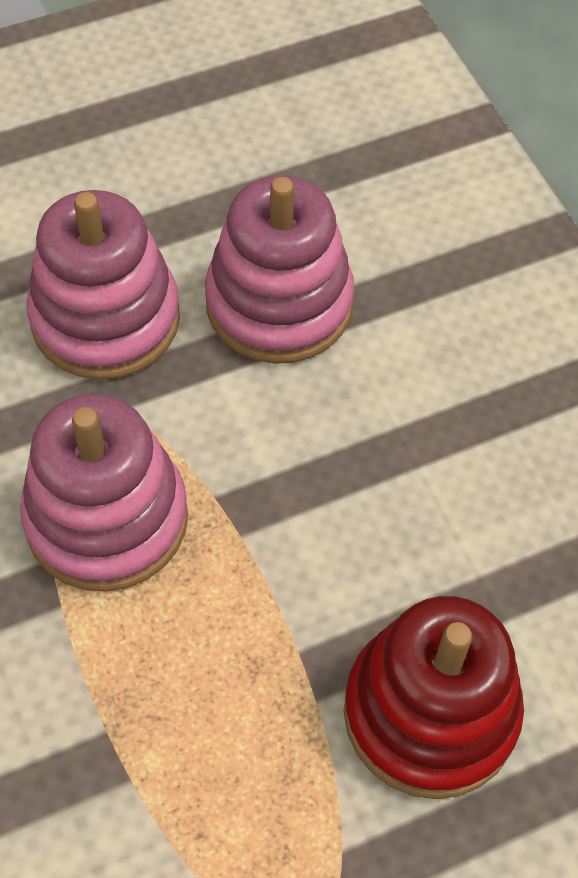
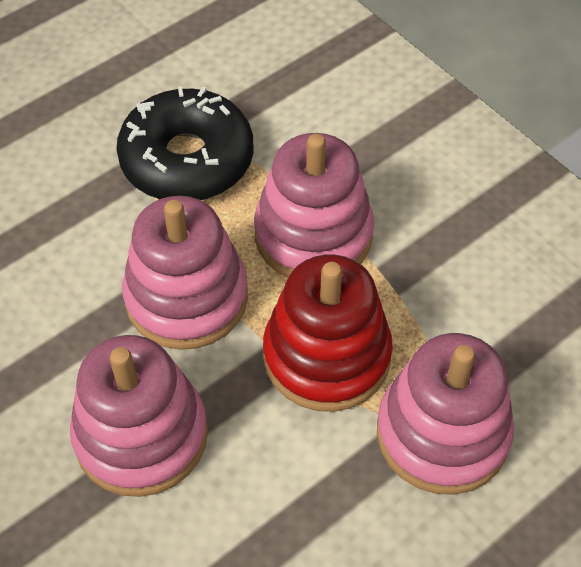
black donut: 0 -> 1
pink stacking toy: 3 -> 4

